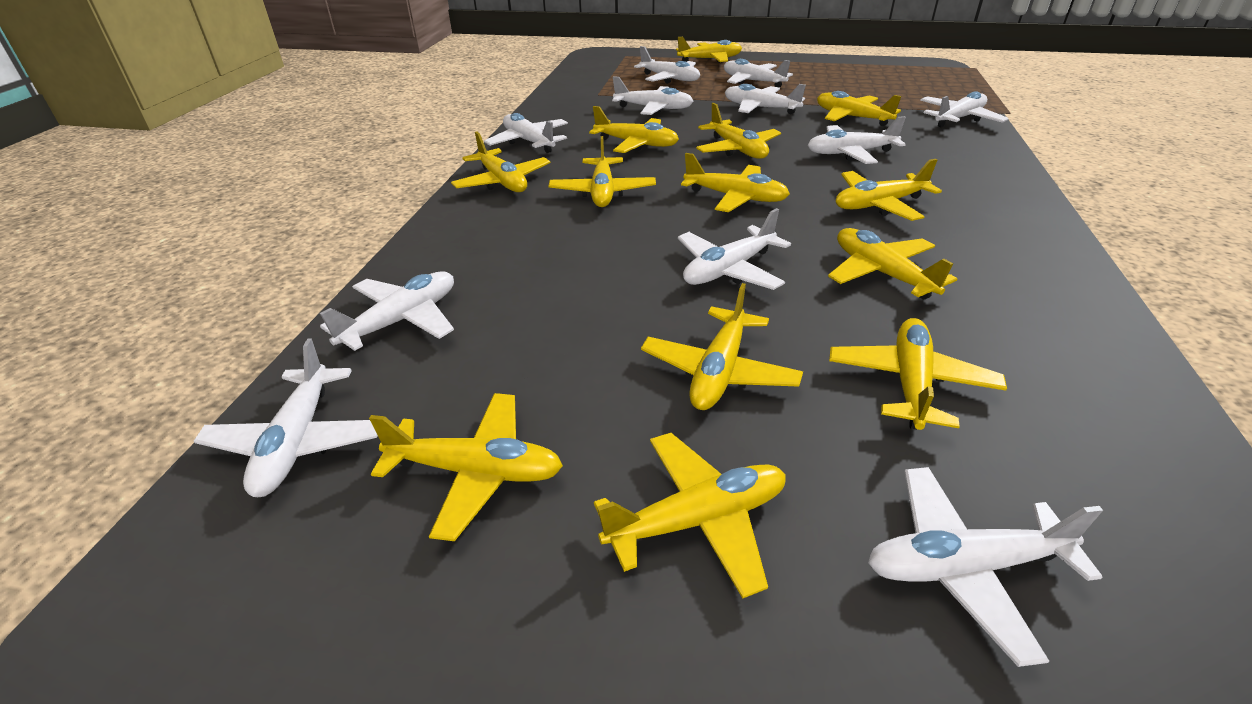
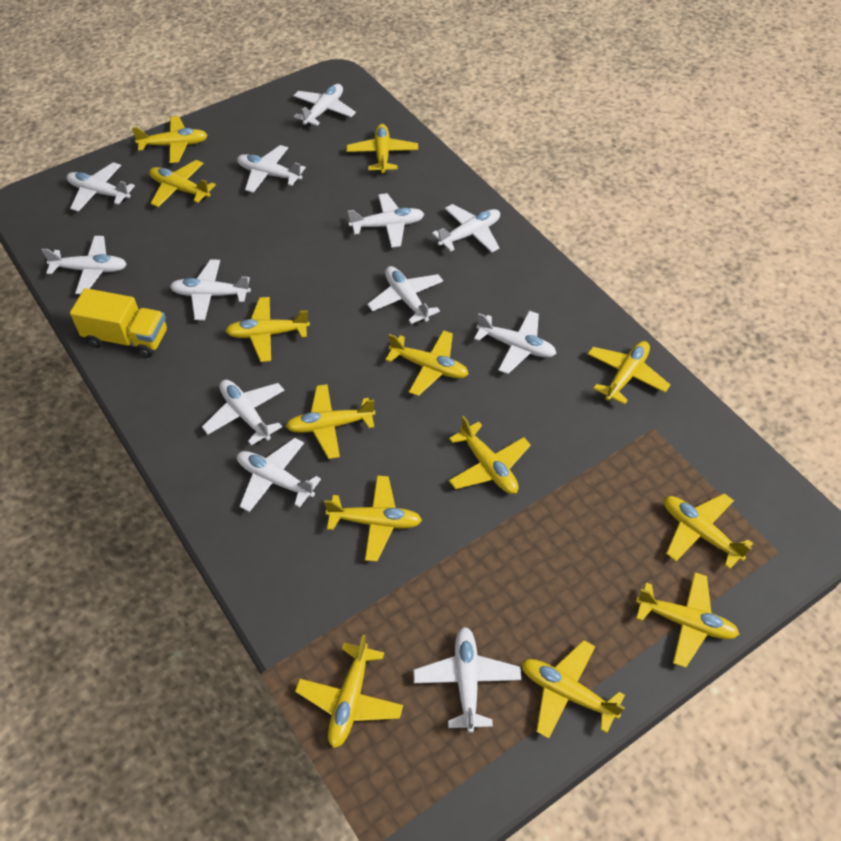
white plane: 11 -> 12
yellow truck: 0 -> 1

